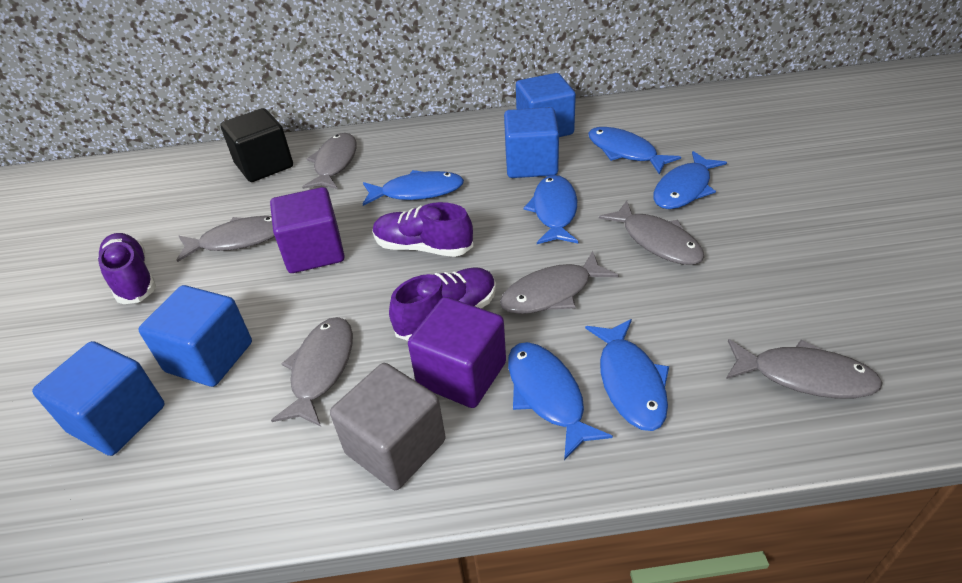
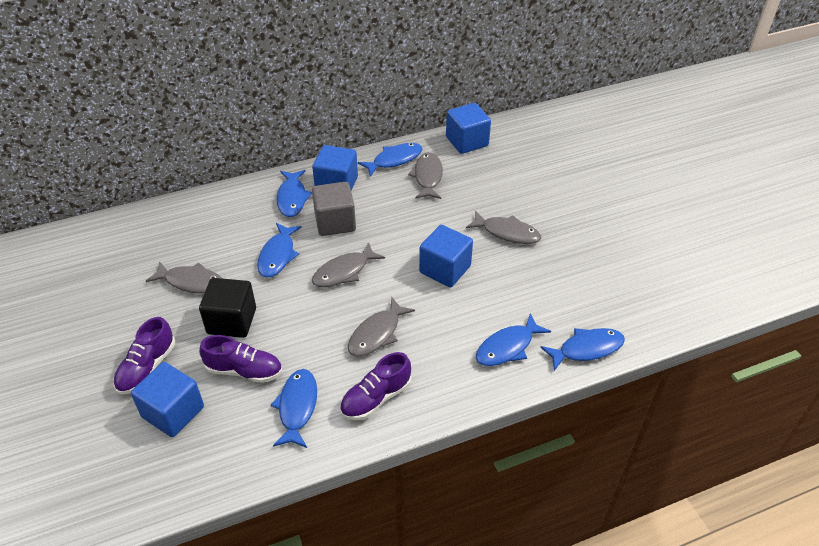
grey fish: 6 -> 5
purple cube: 2 -> 0

